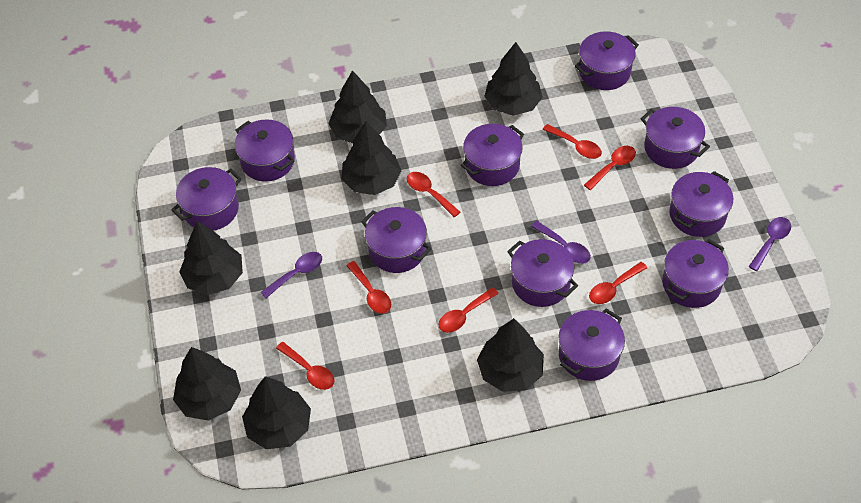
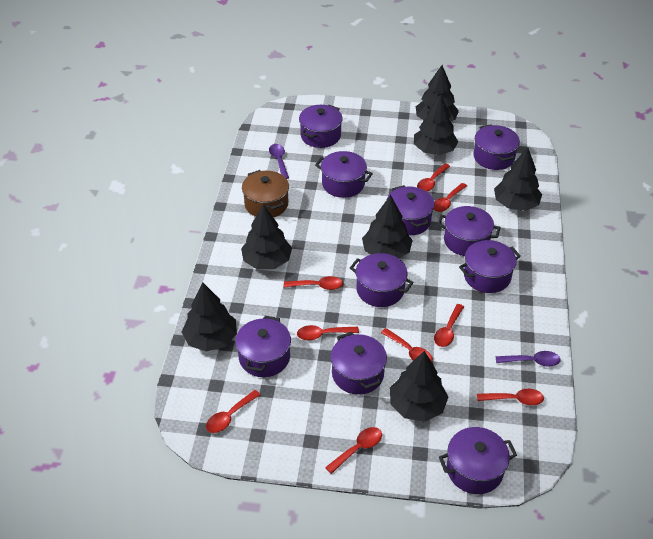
brown pot: 0 -> 1
purple spoon: 3 -> 2
red spoon: 7 -> 9

